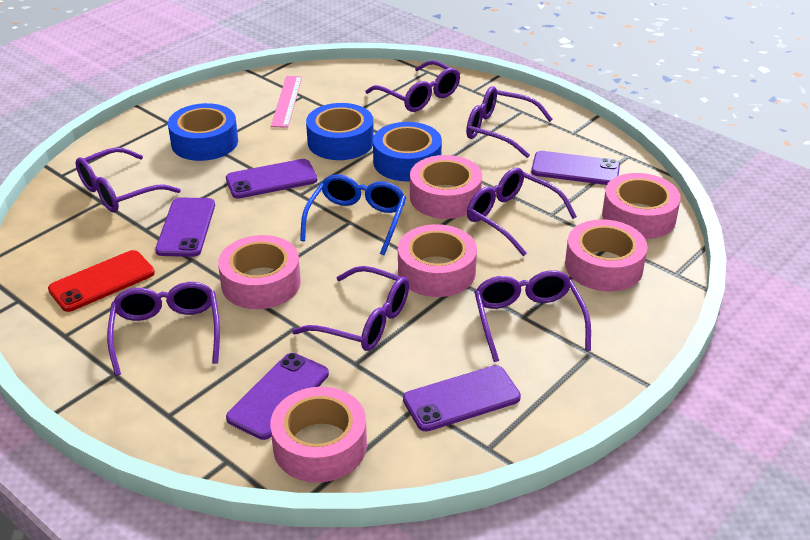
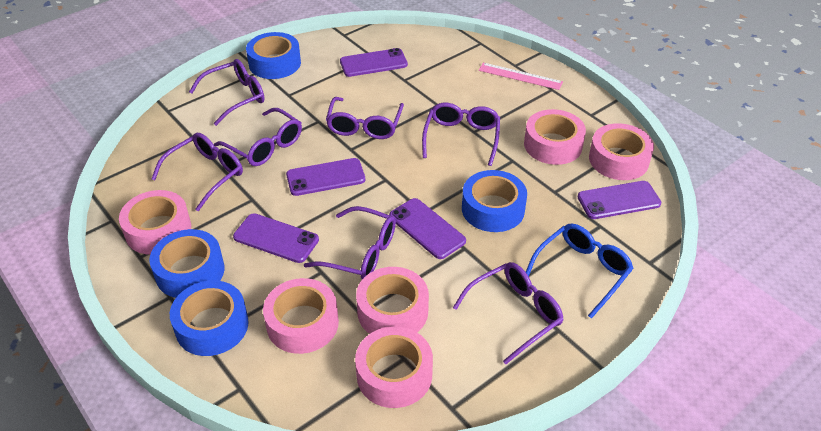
blue tape: 3 -> 4
red phone: 1 -> 0

